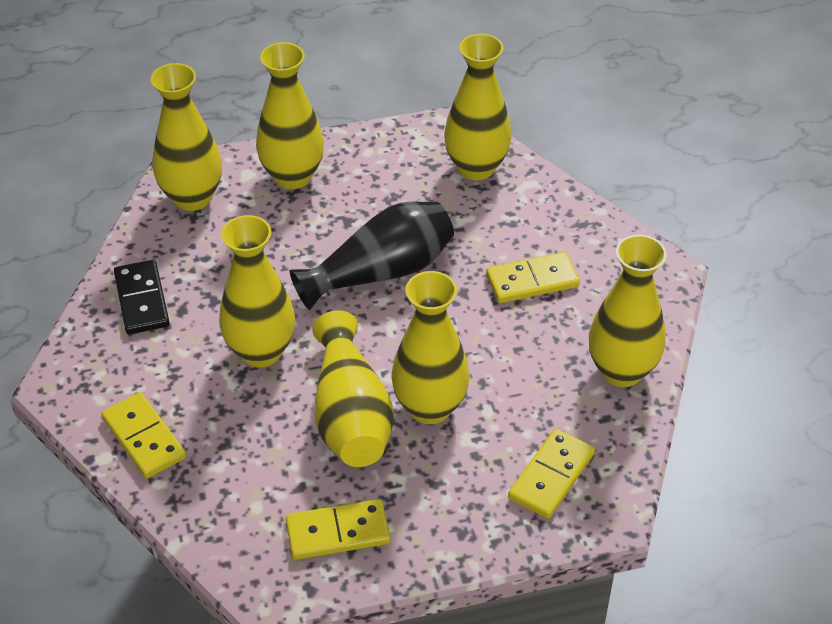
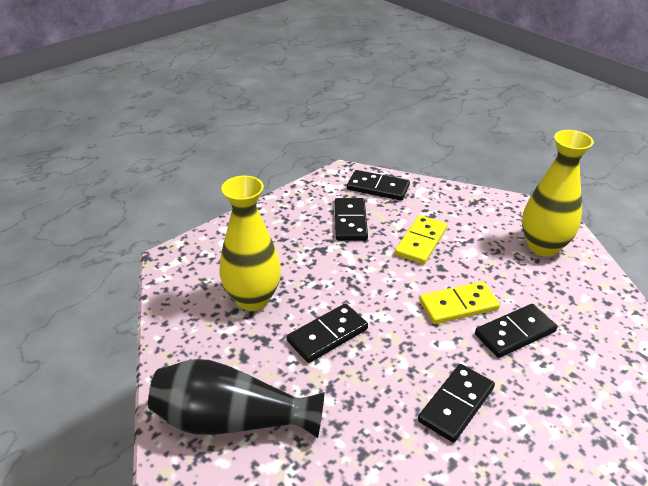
black domino: 1 -> 5
yellow domino: 4 -> 2
yellow vase: 7 -> 2

